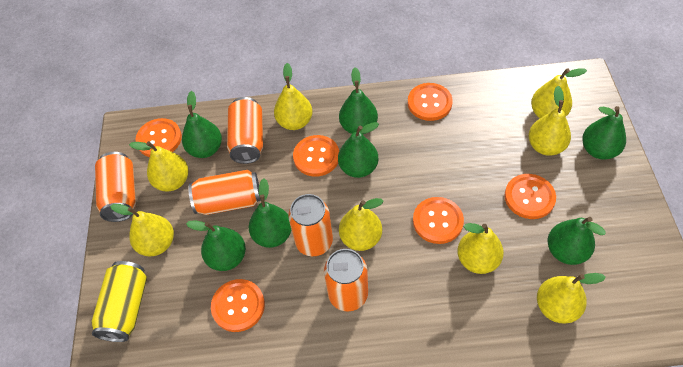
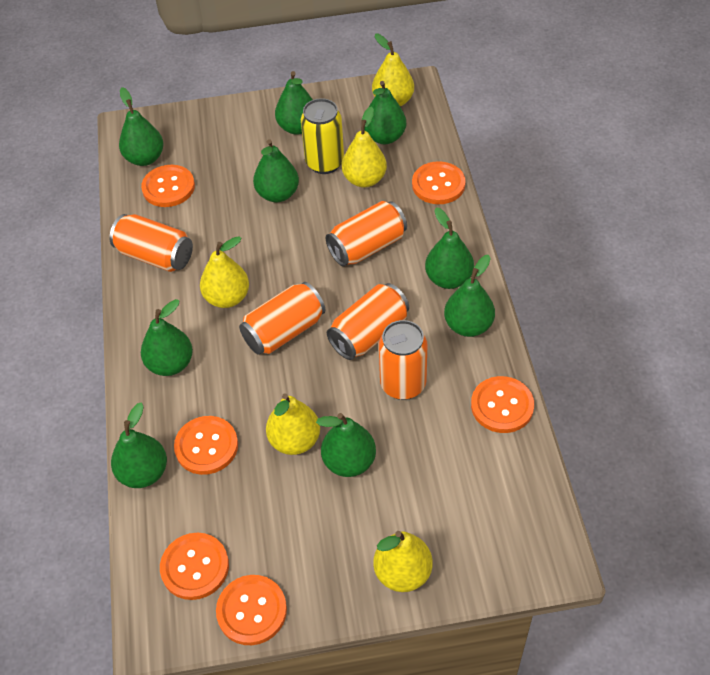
green pear: 7 -> 9
yellow pear: 8 -> 5

